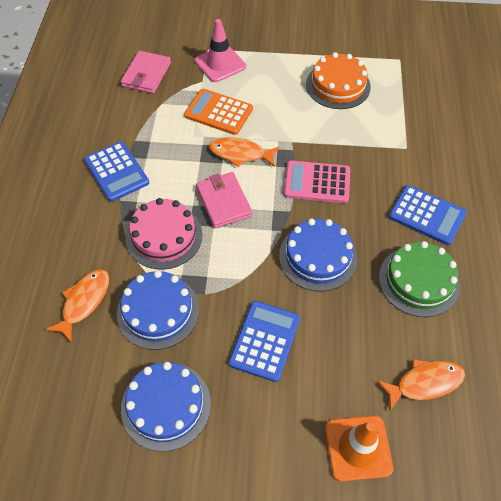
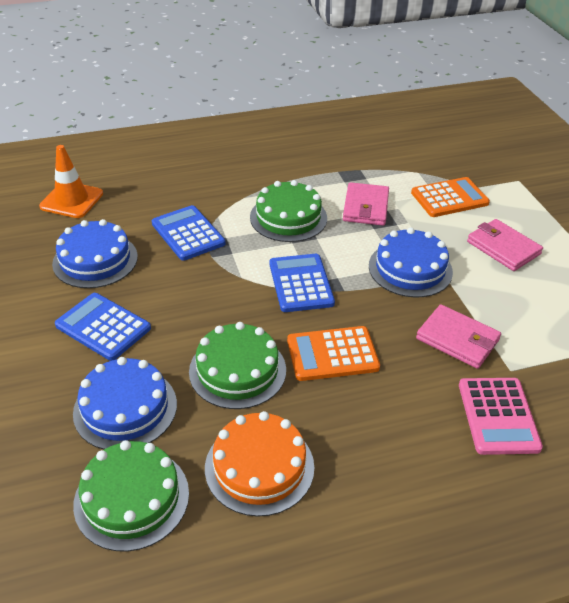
green cake: 1 -> 3
orange calculator: 1 -> 2
orange fish: 3 -> 0
pink cake: 1 -> 0
pink traffic cone: 1 -> 0
pink wallet: 2 -> 3

